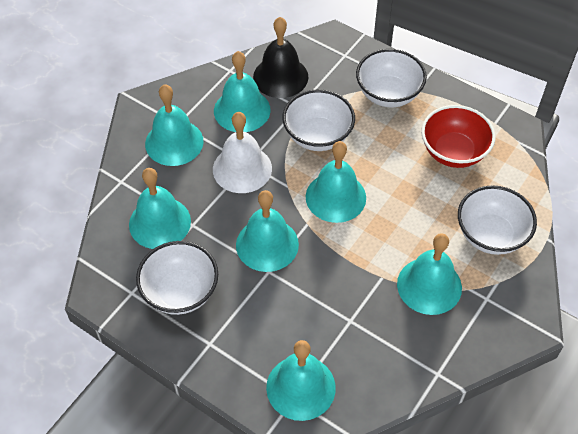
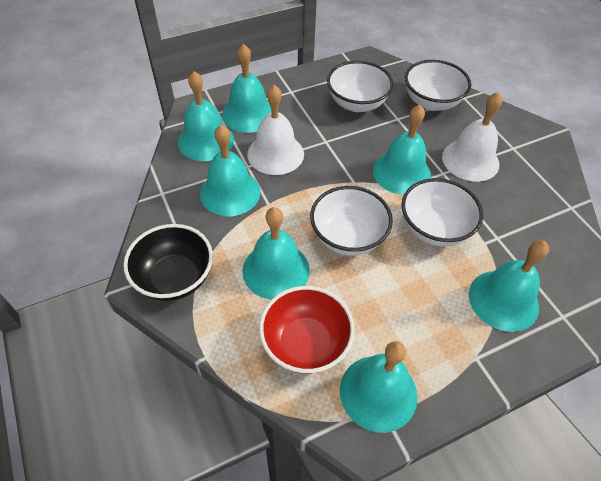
black bell: 1 -> 0
black bowl: 0 -> 1
white bell: 1 -> 2

